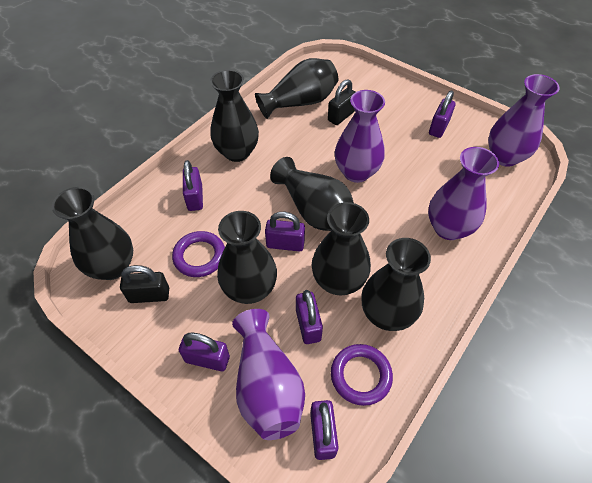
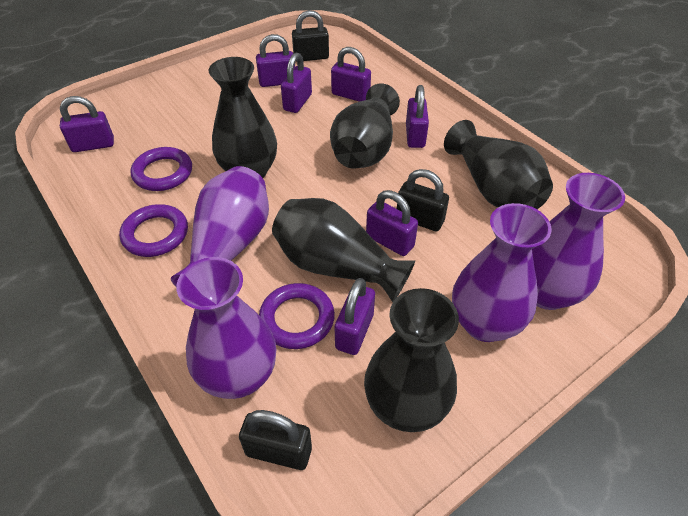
black padlock: 2 -> 3
black vase: 7 -> 5
purple padlock: 6 -> 7
purple ring: 2 -> 3

